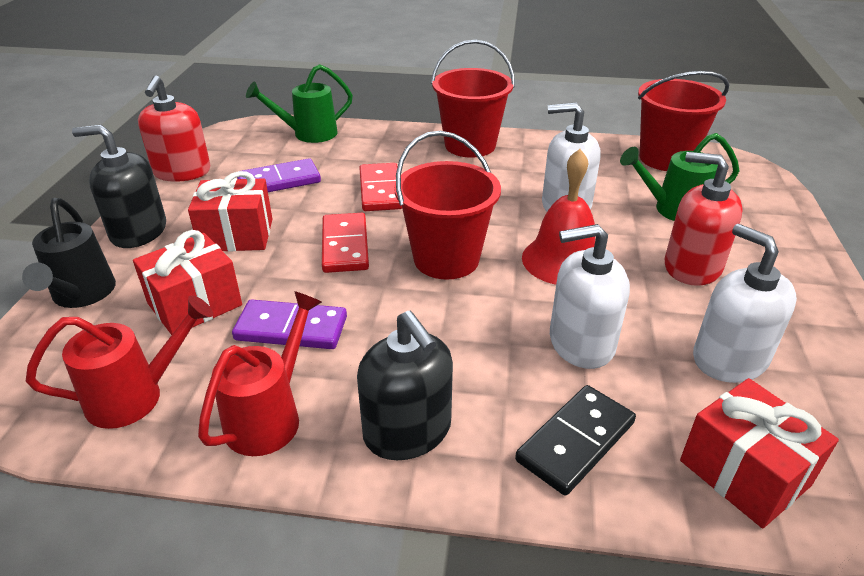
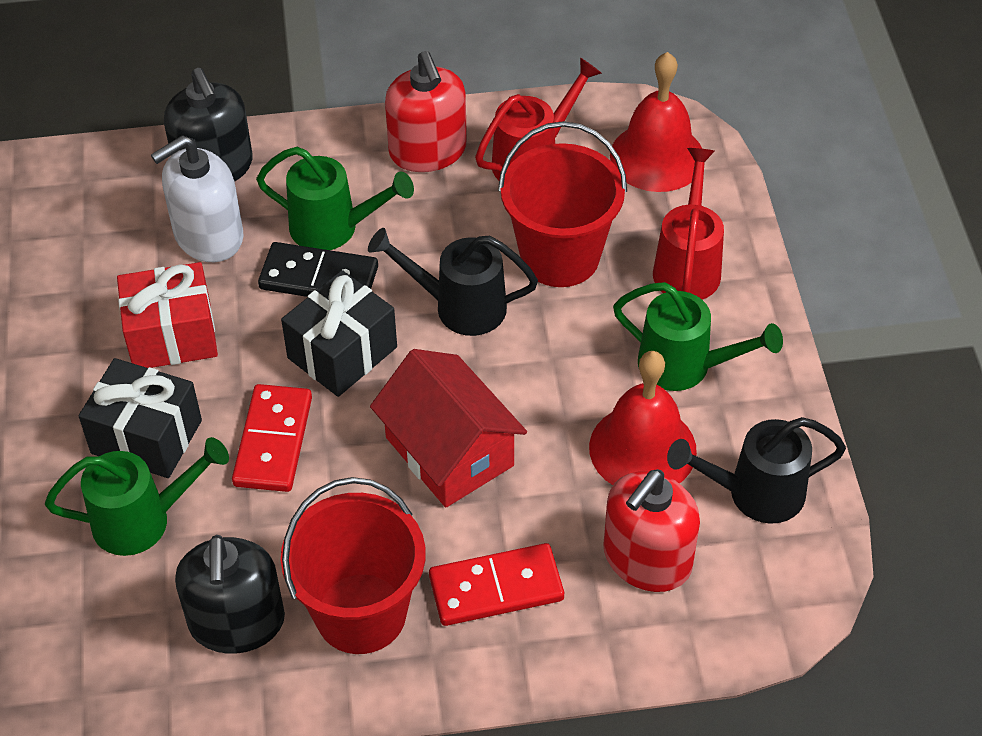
black gift: 0 -> 2
black watering can: 1 -> 2
green watering can: 2 -> 3
purple domino: 2 -> 0
red bell: 1 -> 2
red bucket: 3 -> 2
red gift: 3 -> 1
red house: 0 -> 1
white soap dispenser: 3 -> 1

